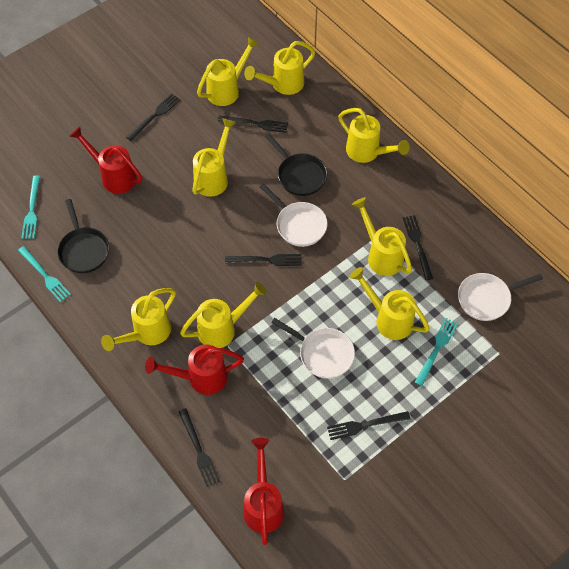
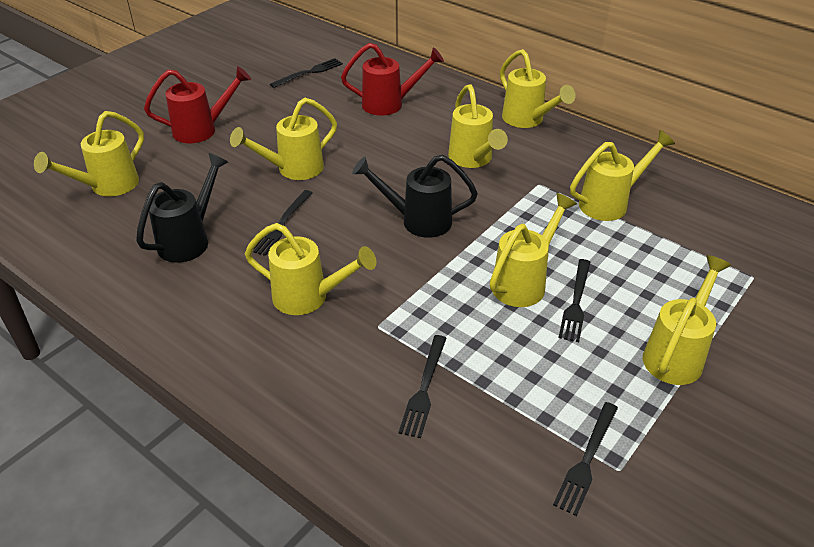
black fork: 6 -> 5
black pan: 2 -> 0
black watering can: 0 -> 2
red watering can: 3 -> 2
turquoise fork: 3 -> 0
white pan: 3 -> 0

